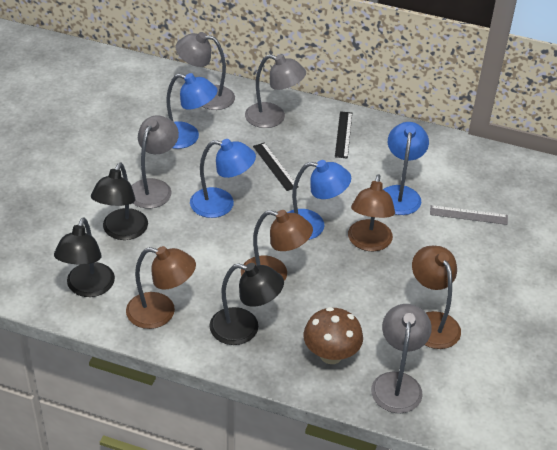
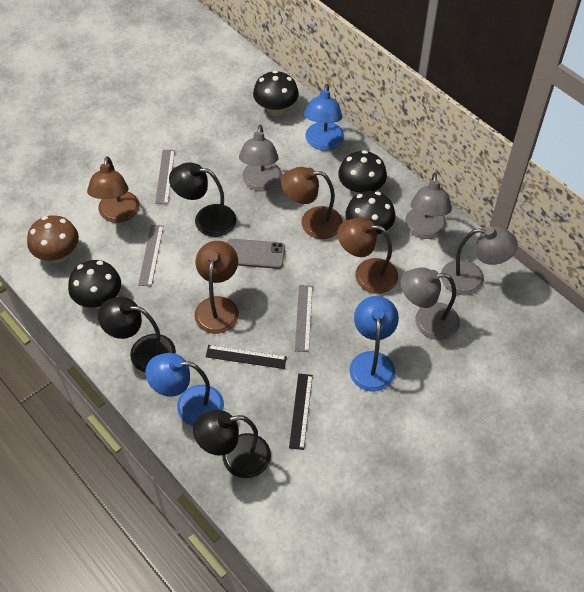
black mushroom: 0 -> 4
blue lamp: 4 -> 3
grey phone: 0 -> 1
grey ruler: 1 -> 3

